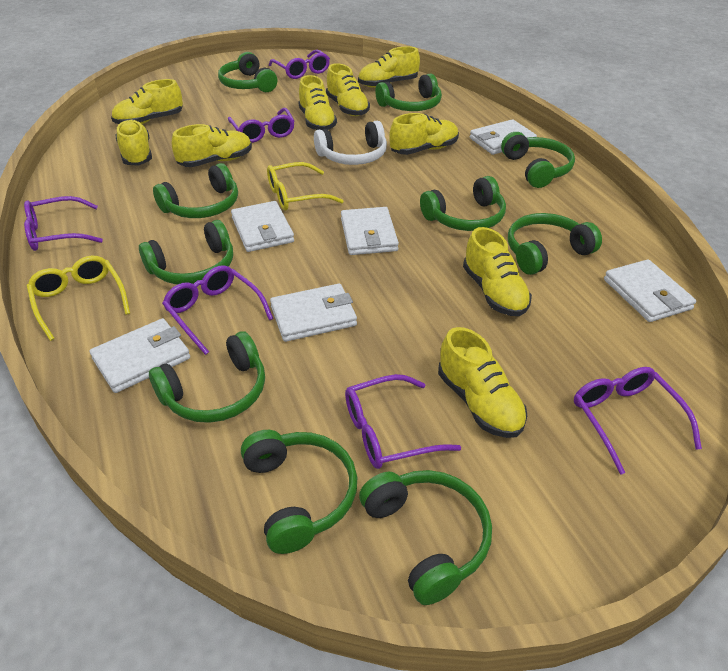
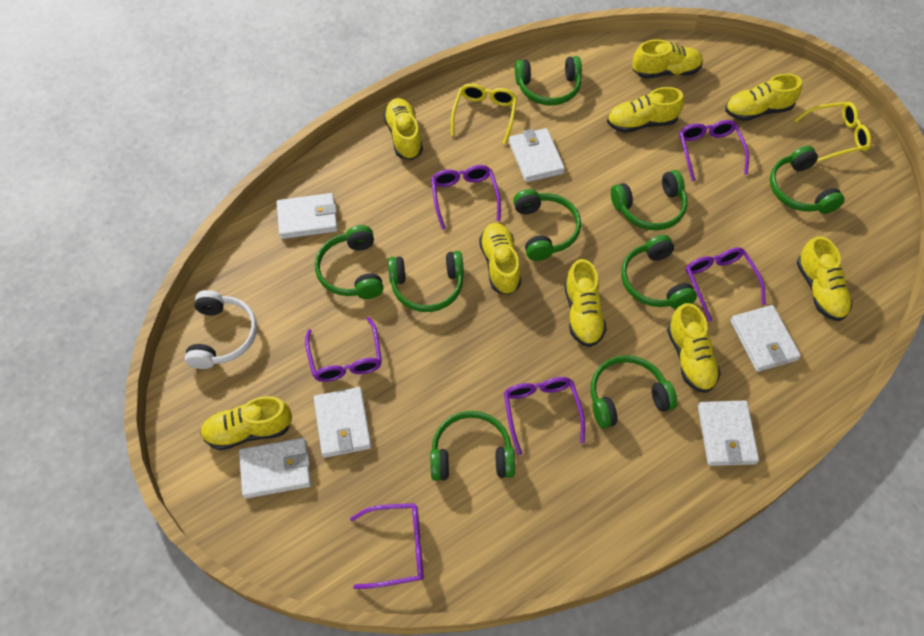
green headphones: 10 -> 9

